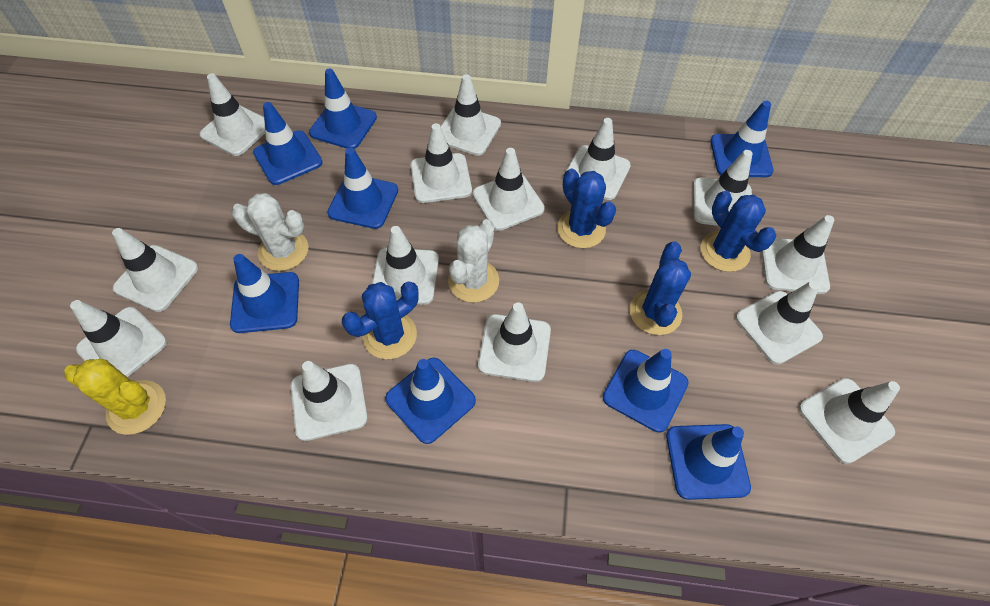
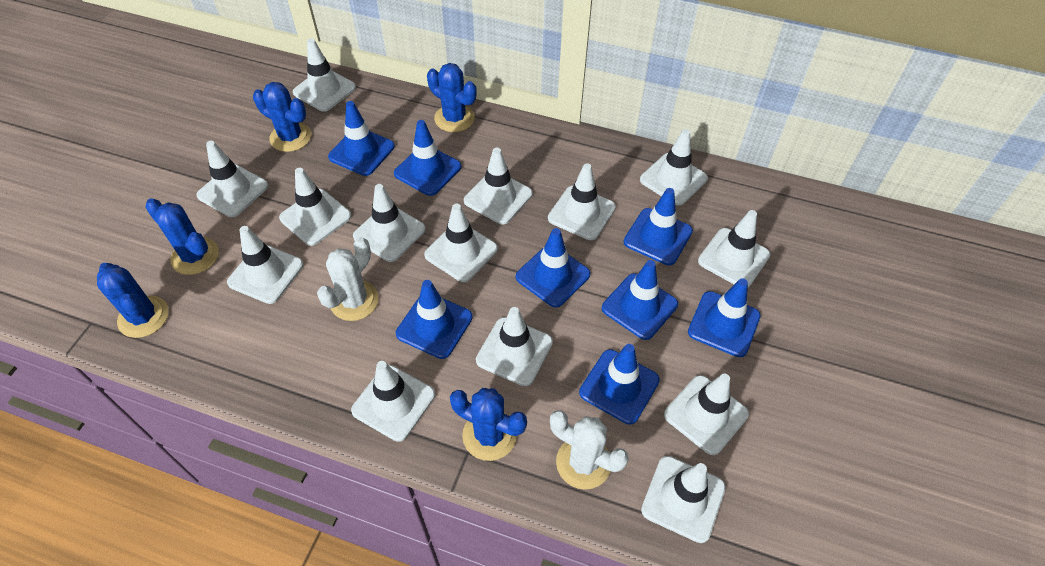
blue cactus: 4 -> 5
yellow cactus: 1 -> 0

